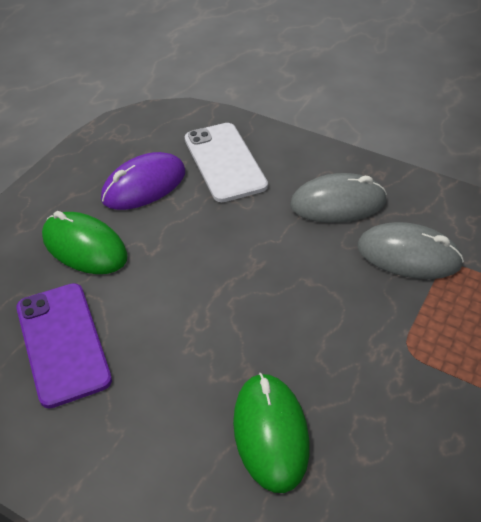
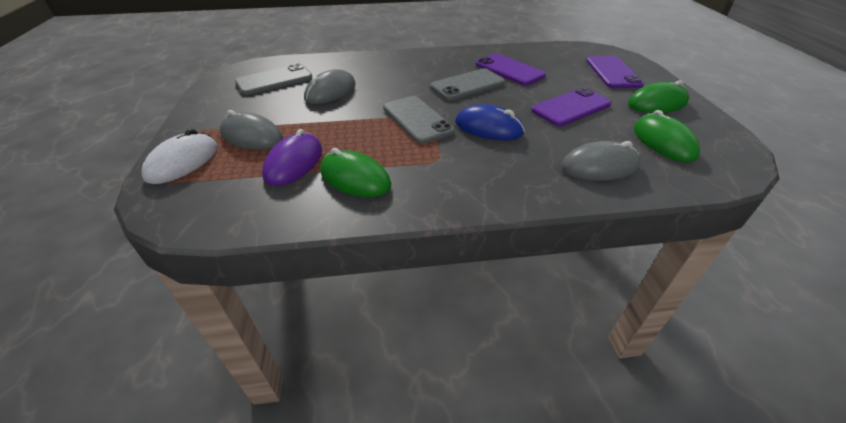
blue mouse: 0 -> 1
green mouse: 2 -> 3
grey mouse: 2 -> 3
grey phone: 0 -> 3
purple phone: 1 -> 3
white mouse: 0 -> 1
white phone: 1 -> 0

